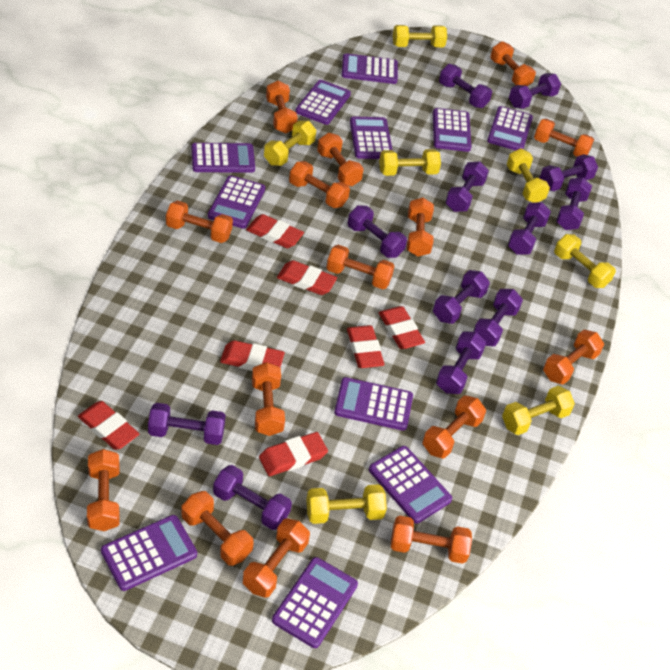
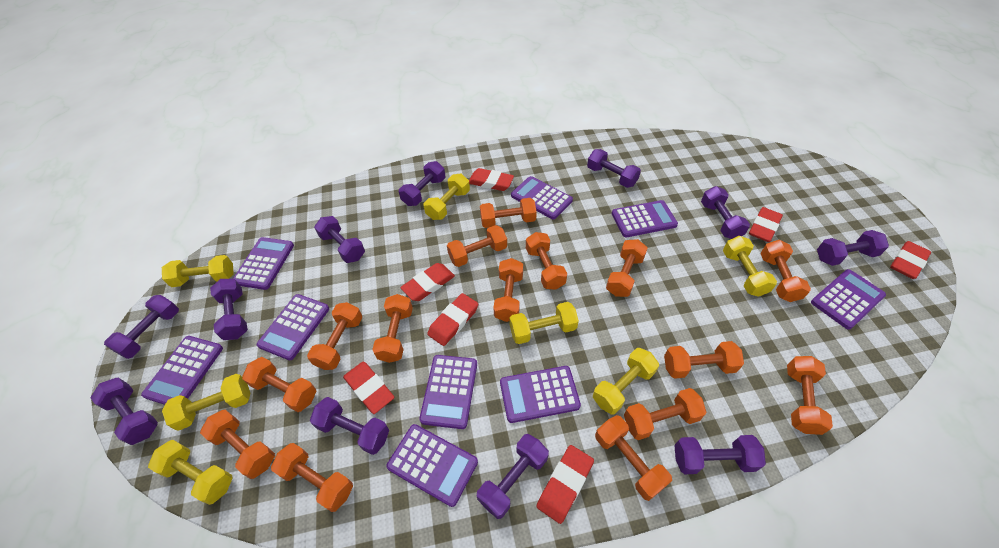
purple calculator: 11 -> 9
purple dumbbell: 12 -> 11

